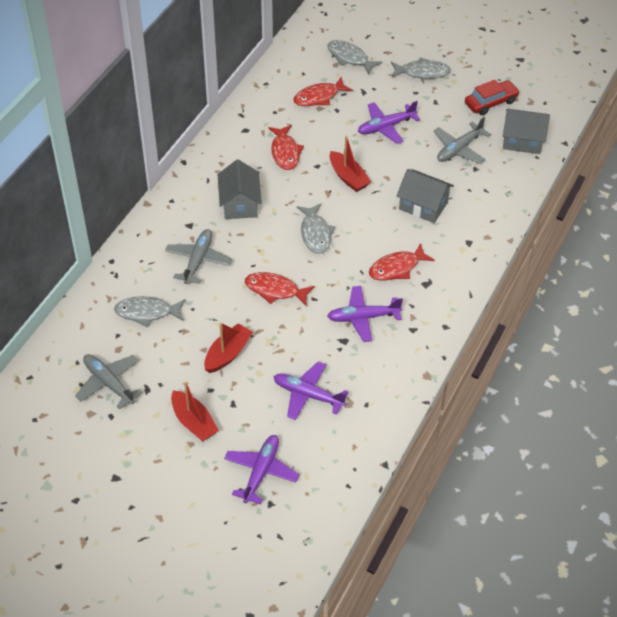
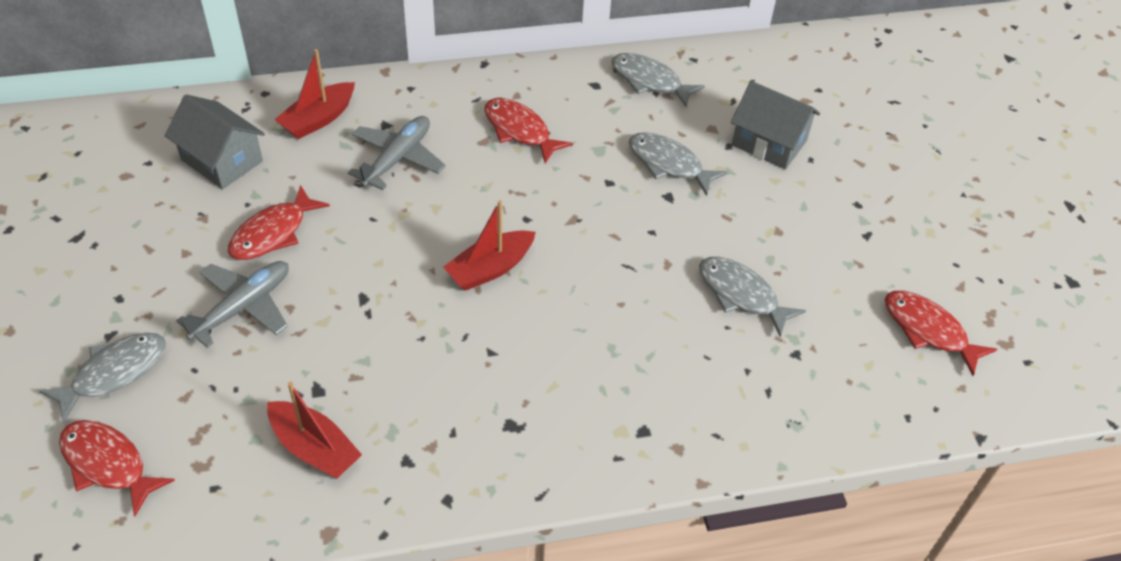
grey house: 3 -> 2
grey plane: 3 -> 2
purple plane: 4 -> 0
red car: 1 -> 0

